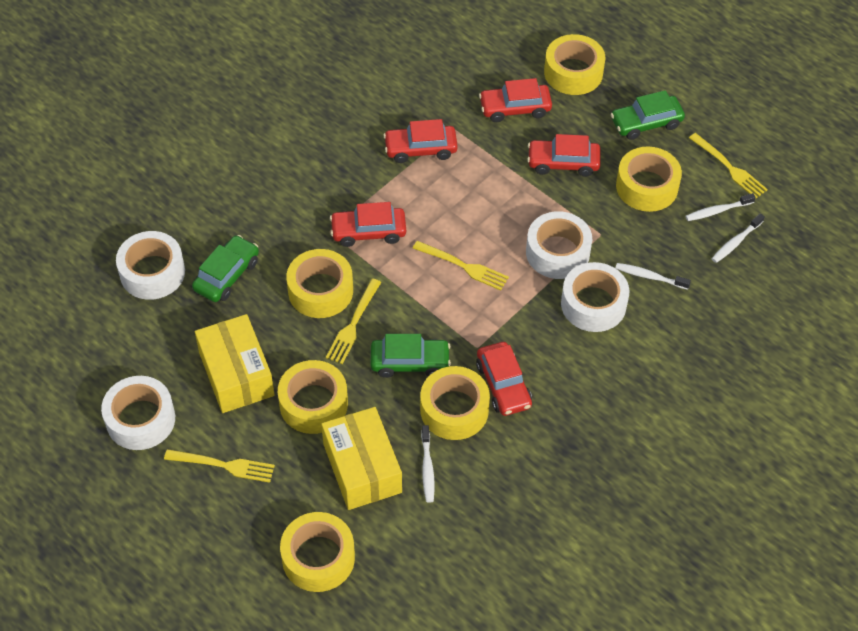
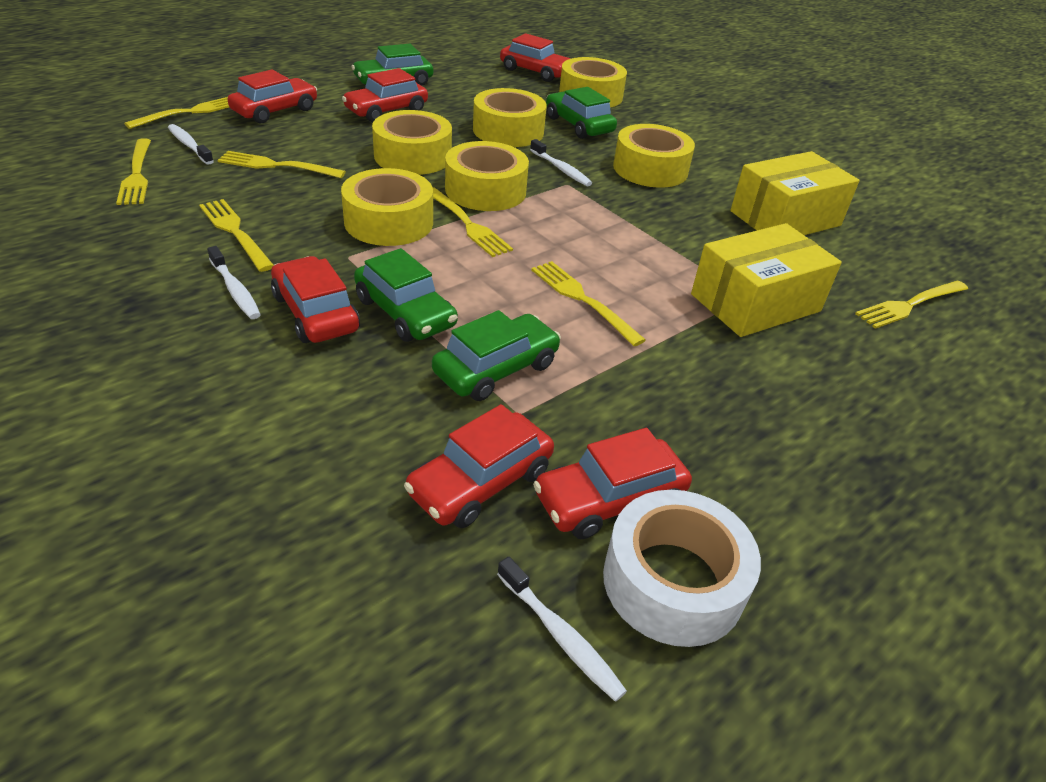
green car: 3 -> 4
red car: 5 -> 6
white tape: 4 -> 1
yellow fork: 4 -> 7

